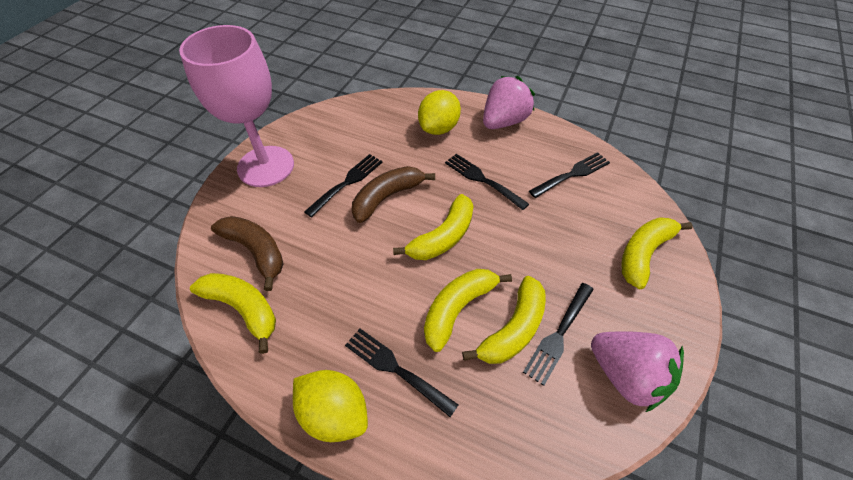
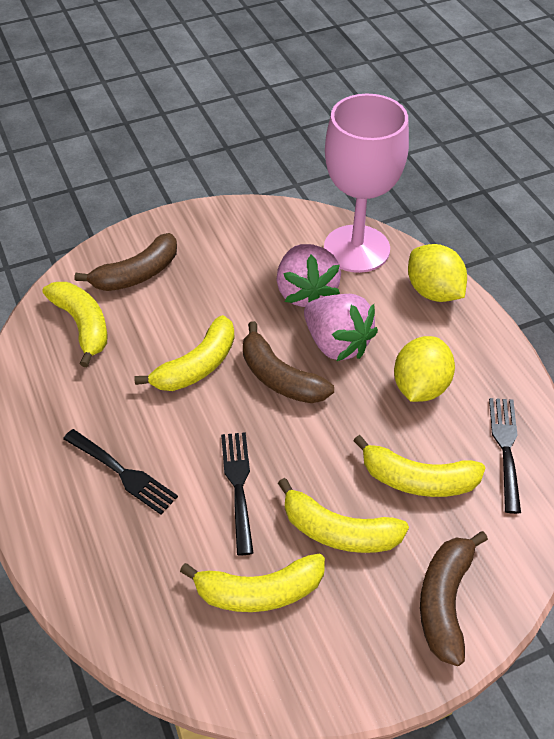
black fork: 5 -> 3
brown banana: 2 -> 3

